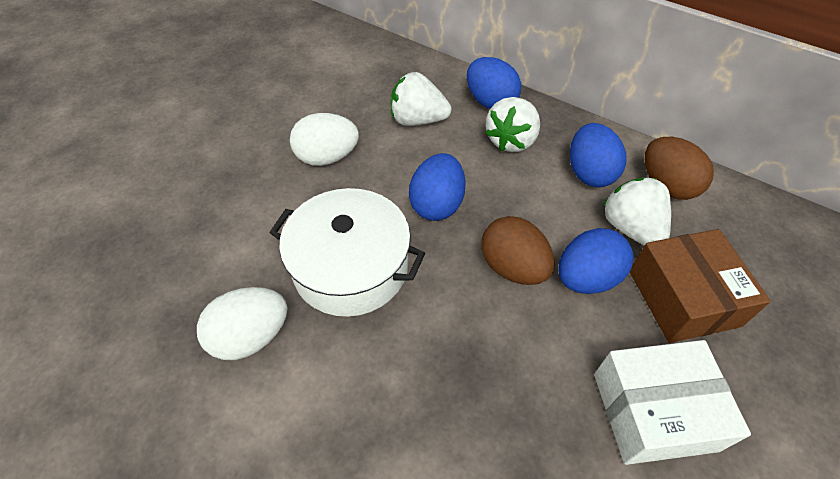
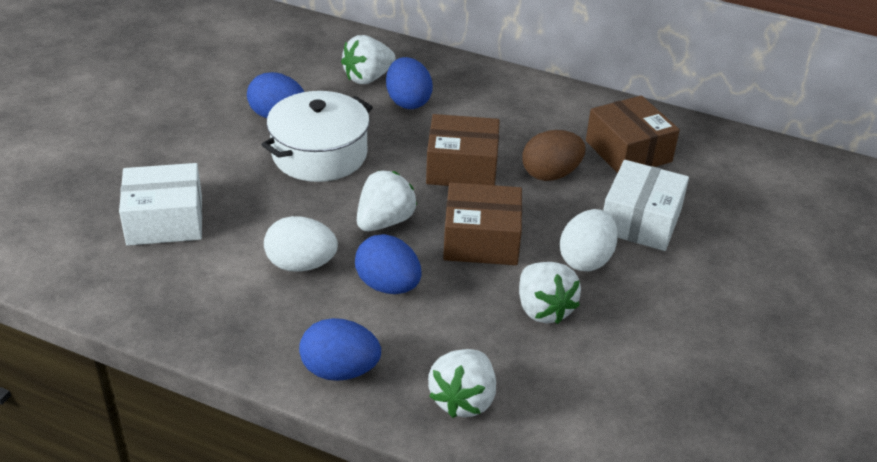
brown box: 1 -> 3
brown egg: 2 -> 1
white box: 1 -> 2
white strawberry: 3 -> 4

